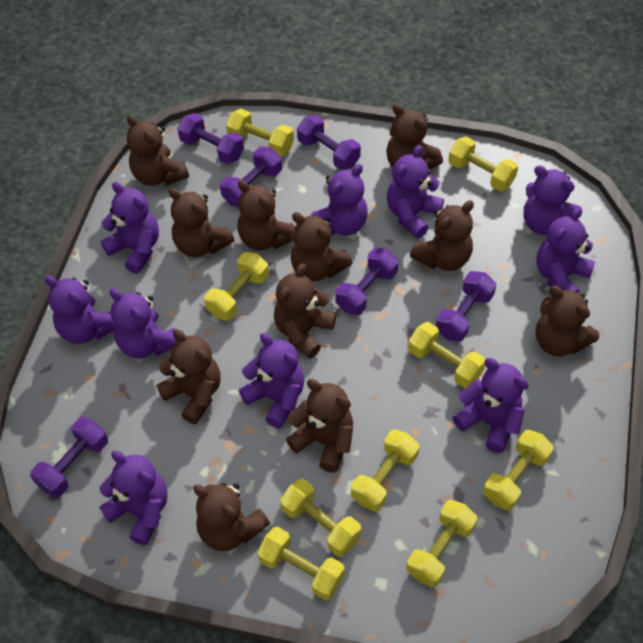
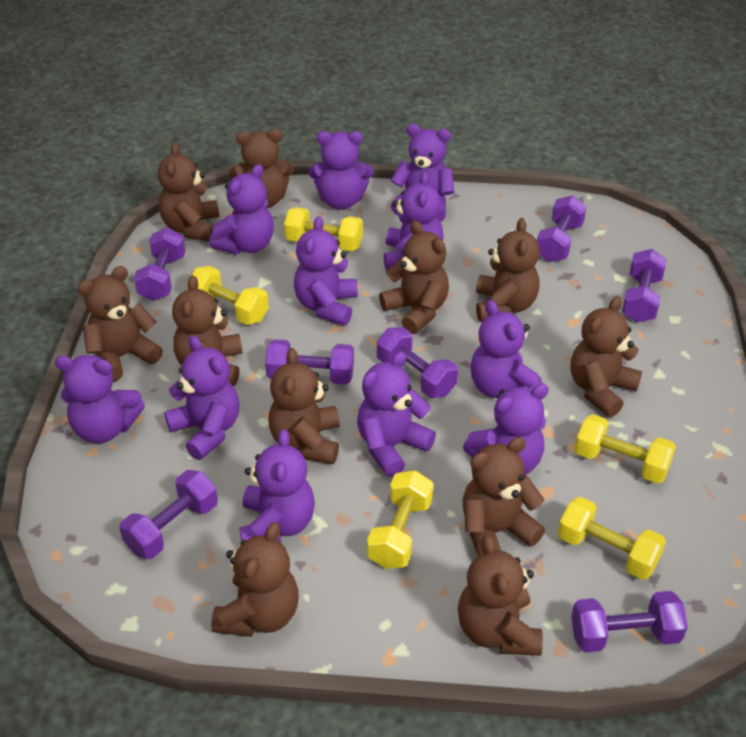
purple dumbbell: 6 -> 7
purple teddy bear: 10 -> 11
yellow dumbbell: 9 -> 5

